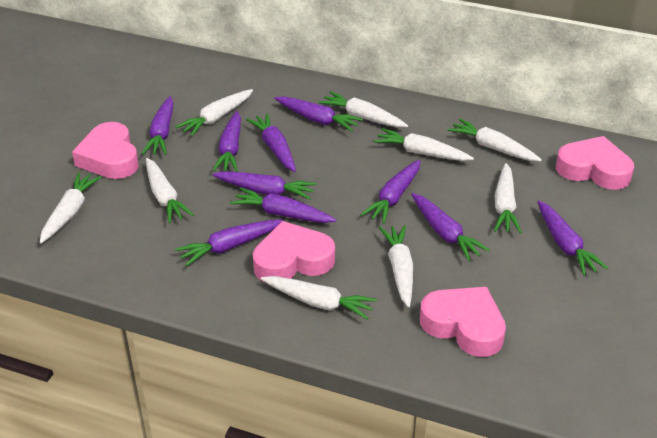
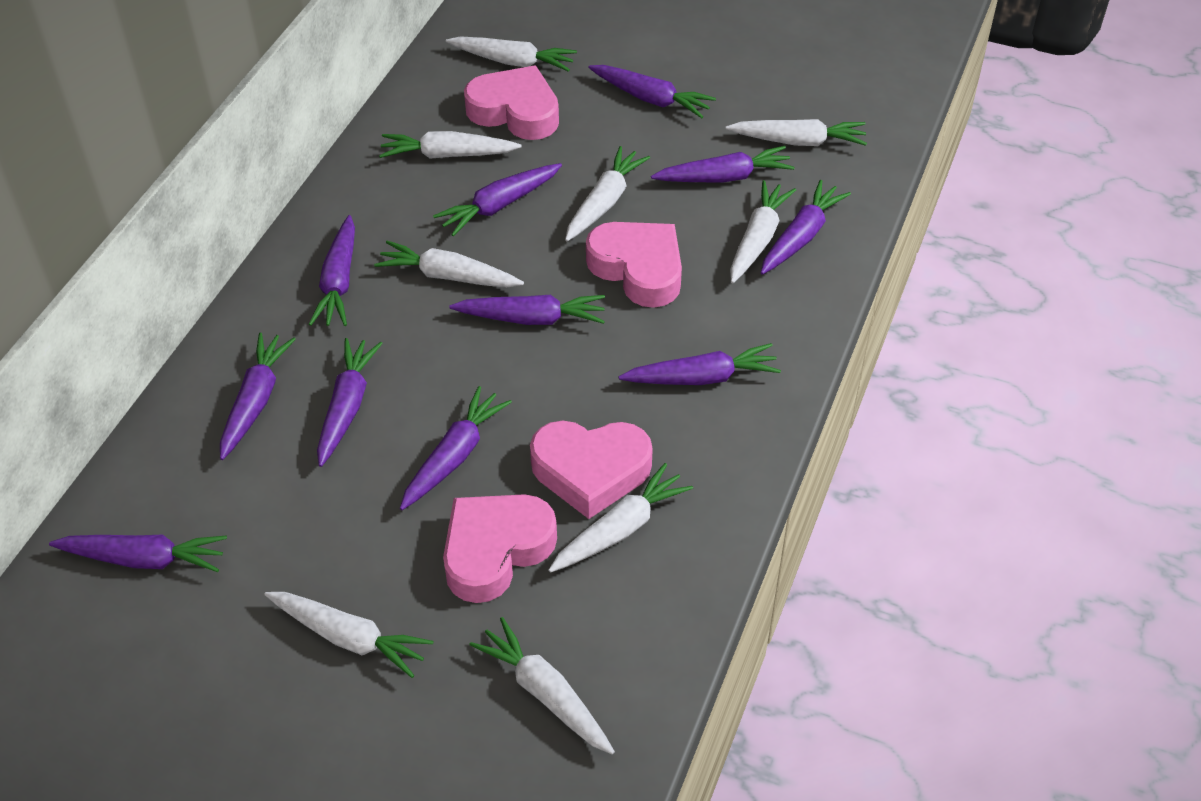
purple carrot: 10 -> 11

